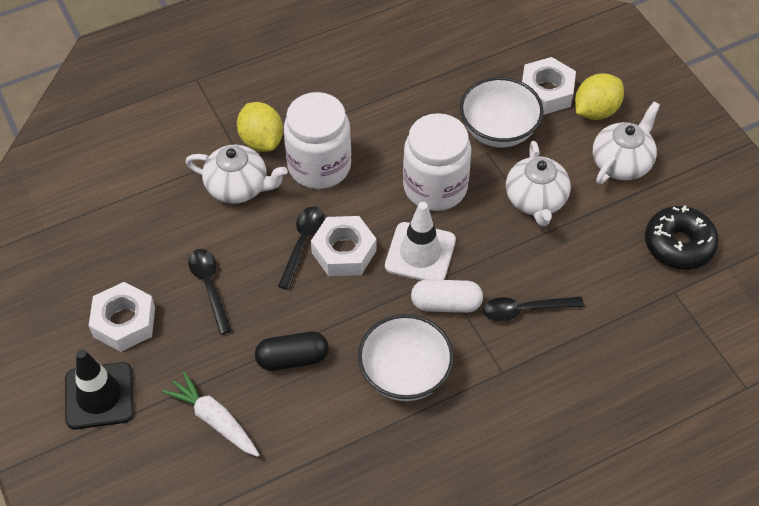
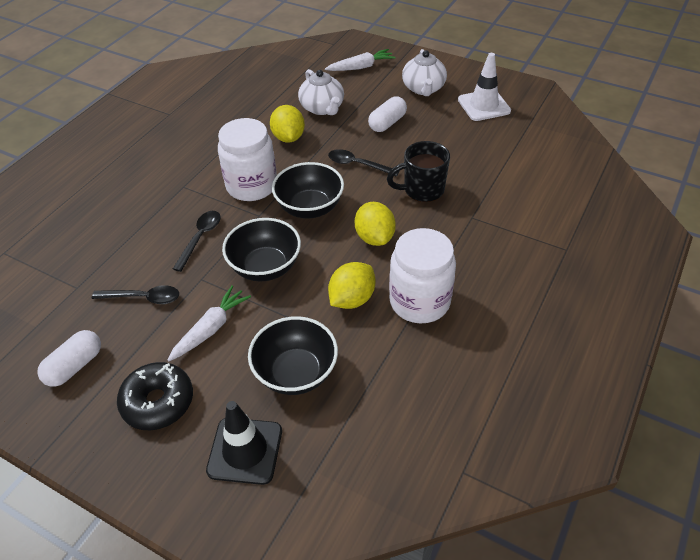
black bowl: 0 -> 3
black capsule: 1 -> 0
black mug: 0 -> 1
white bowl: 2 -> 0
white capsule: 1 -> 2
white carrot: 1 -> 2
white nut: 3 -> 0
white teapot: 3 -> 2
yellow lemon: 2 -> 3

